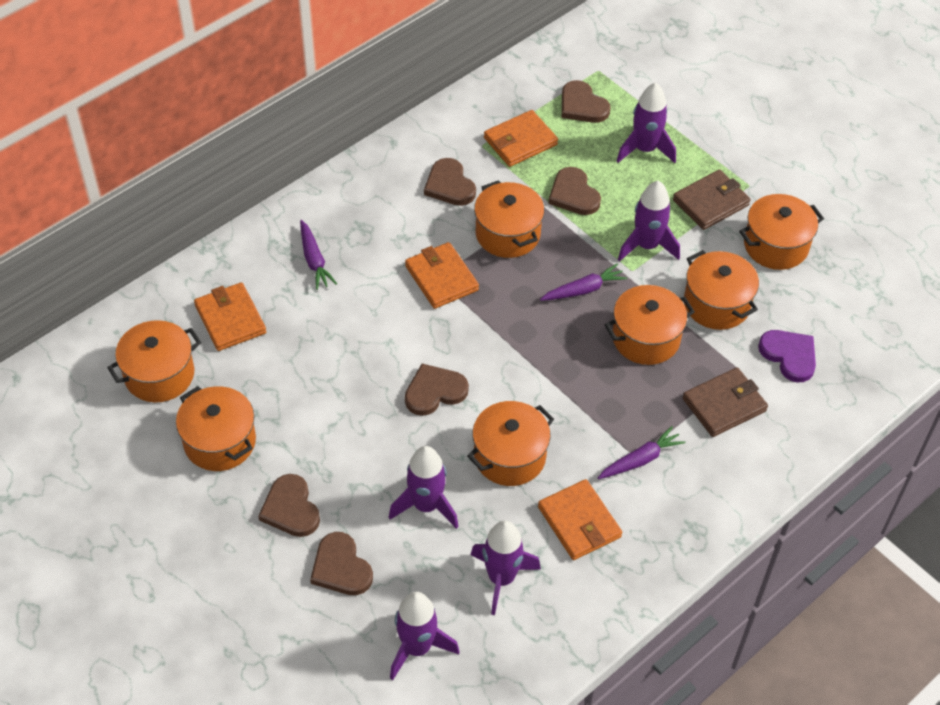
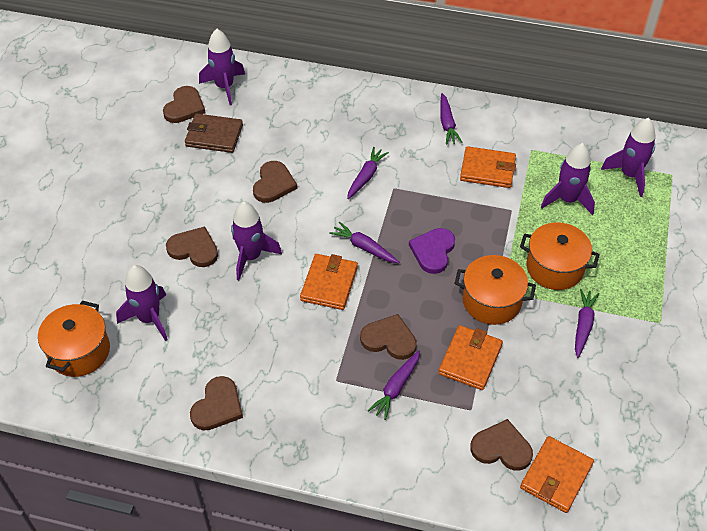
brown wallet: 2 -> 1
orange pot: 7 -> 3
purple carrot: 3 -> 5

